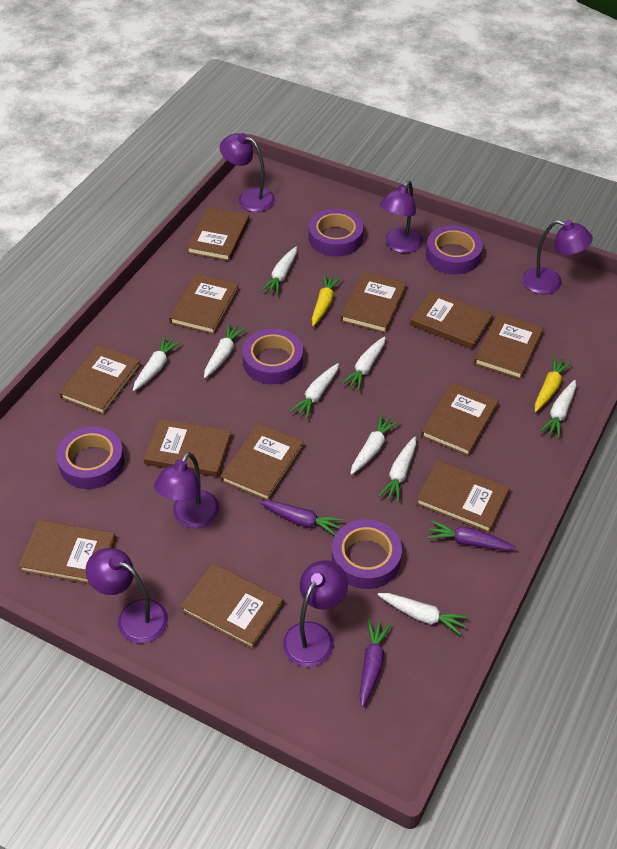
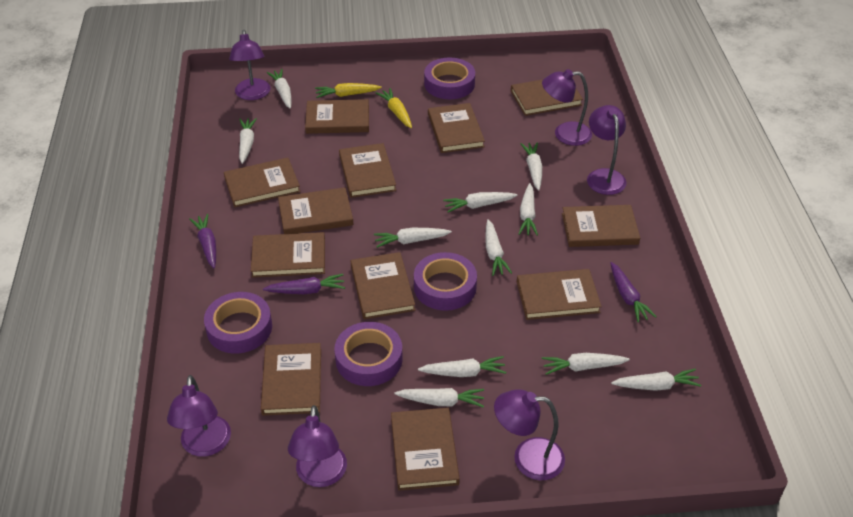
purple tape: 5 -> 4
white carrot: 9 -> 11

